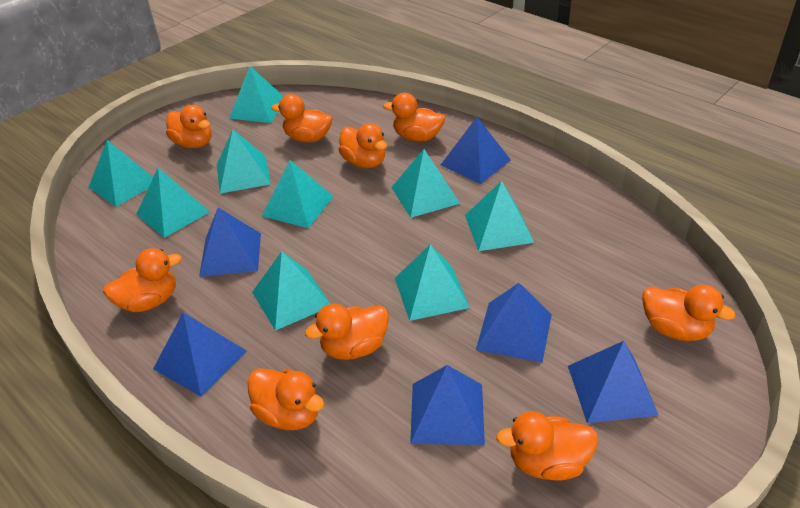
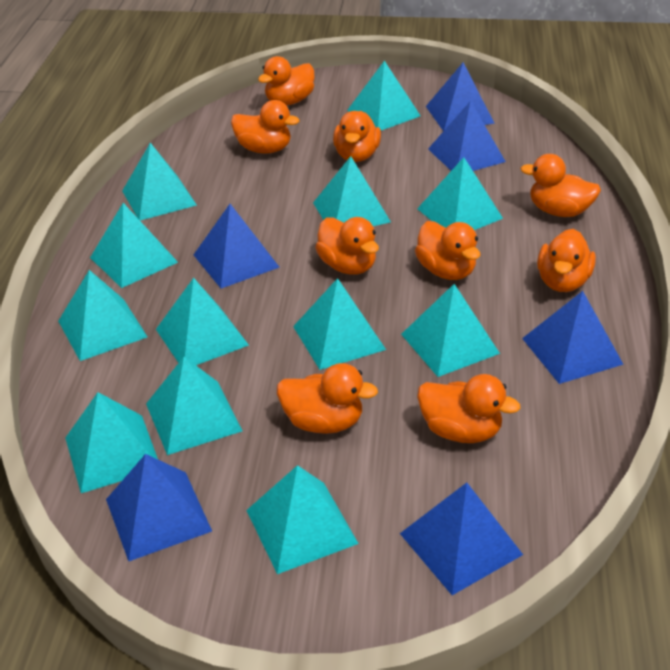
turquoise pyramid: 9 -> 12

